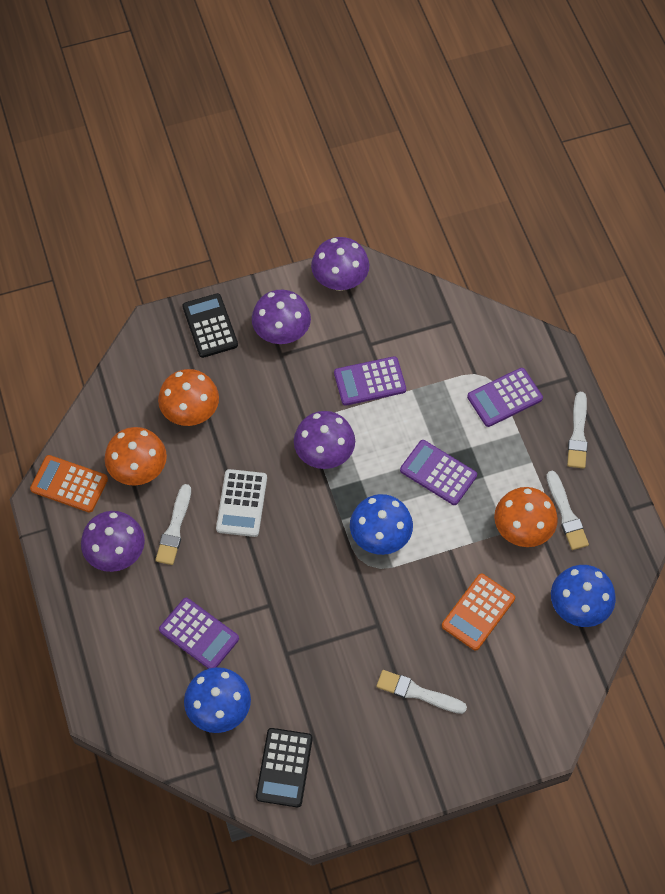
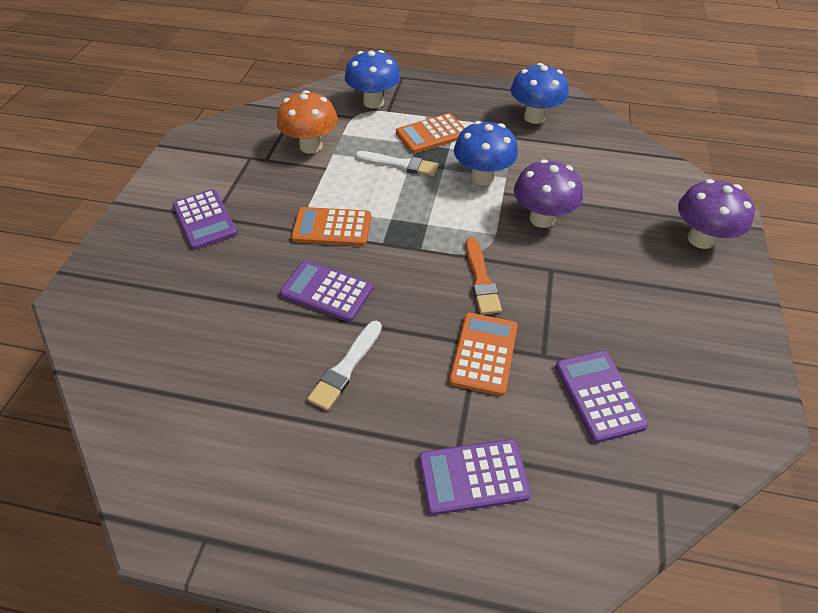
black calculator: 2 -> 0
orange brush: 0 -> 1
orange calculator: 2 -> 3
orange mushroom: 3 -> 1
purple mushroom: 4 -> 2
white brush: 4 -> 2
white calculator: 1 -> 0

